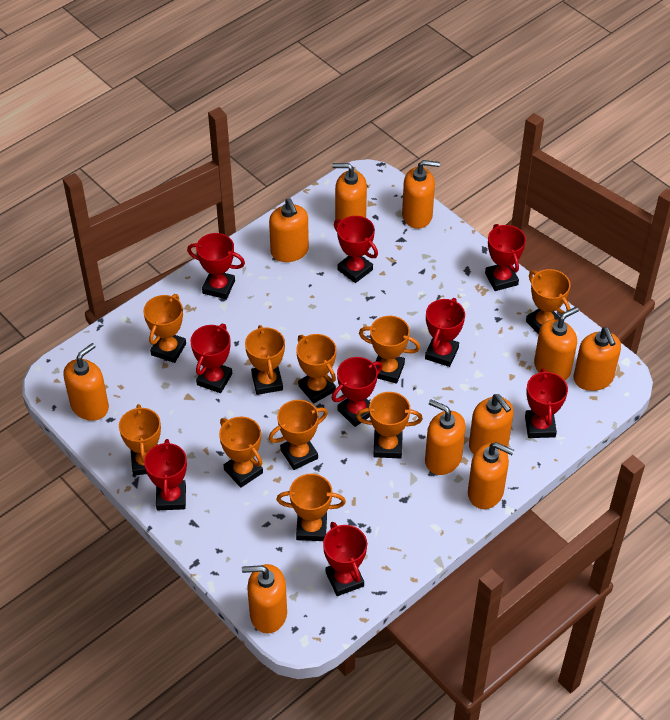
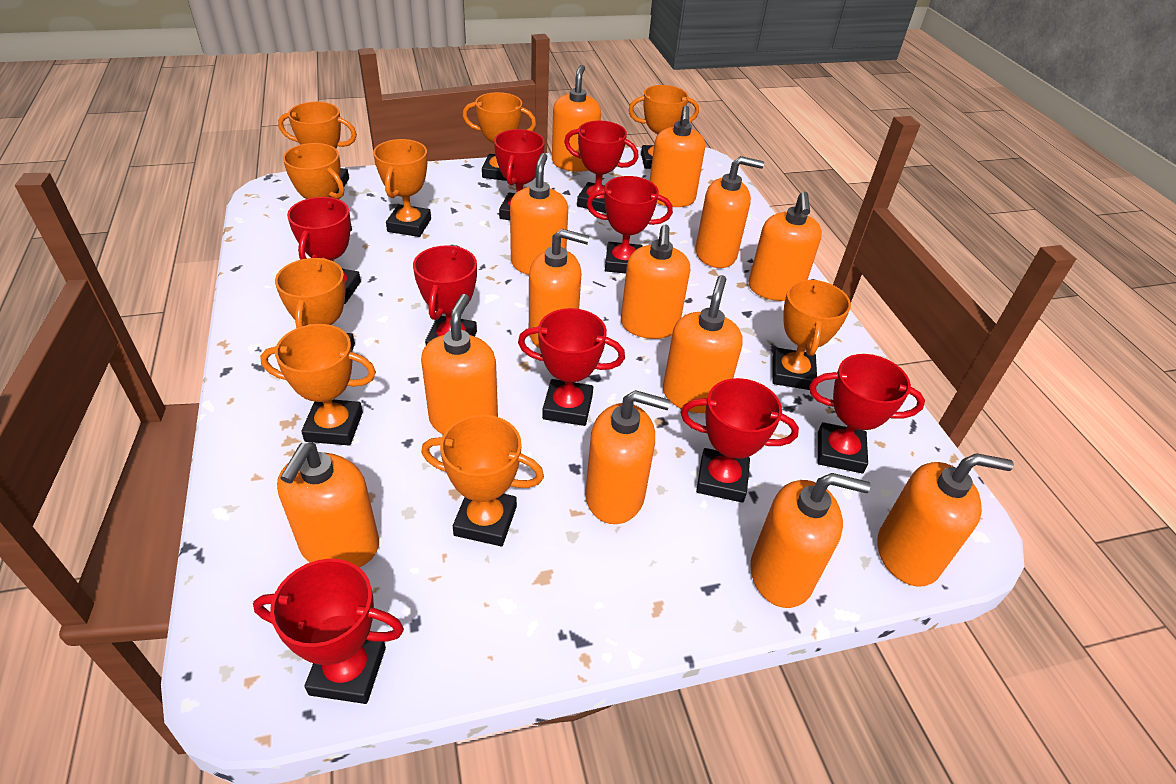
orange soap dispenser: 10 -> 13
orange trophy: 10 -> 9

